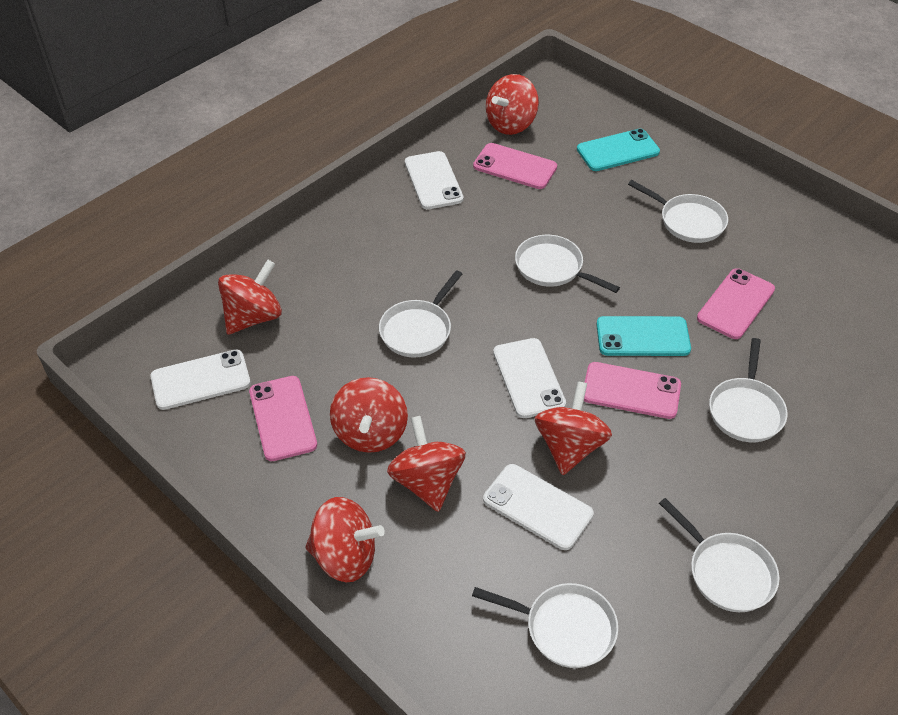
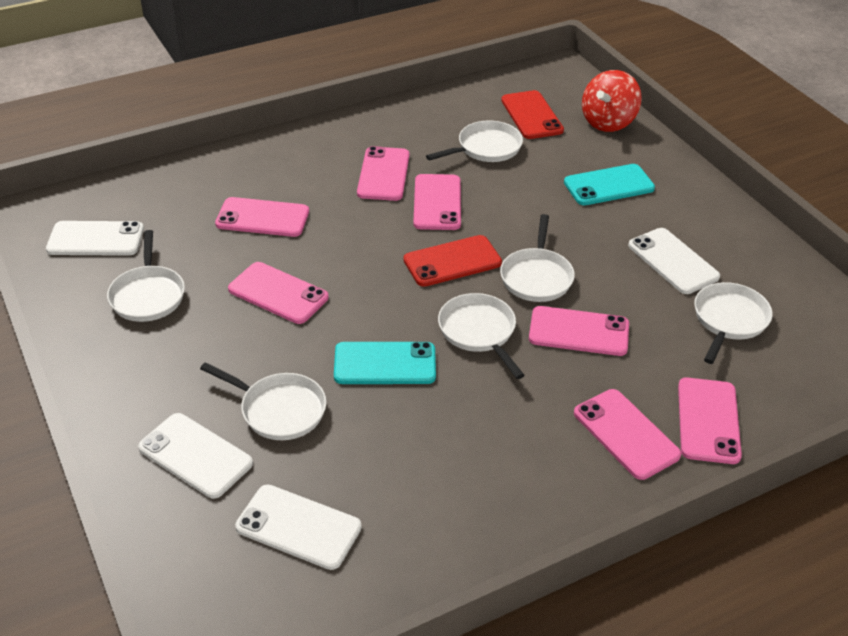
pink phone: 4 -> 7
red phone: 0 -> 2
red spinning top: 6 -> 1

